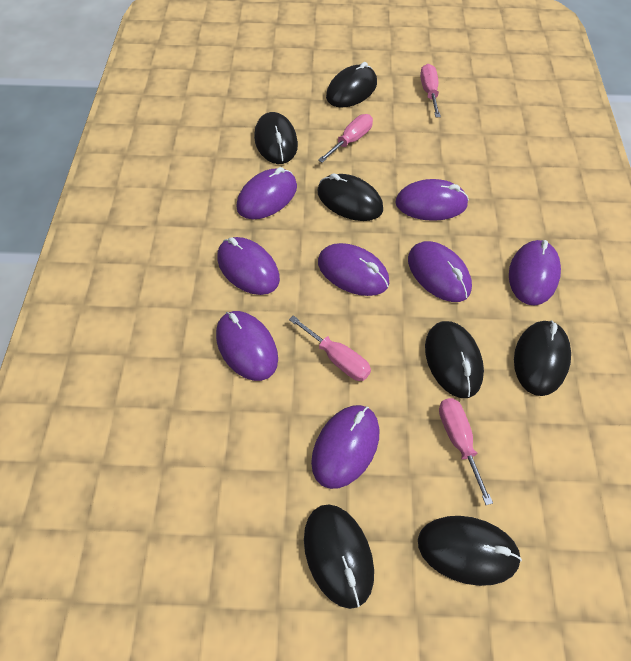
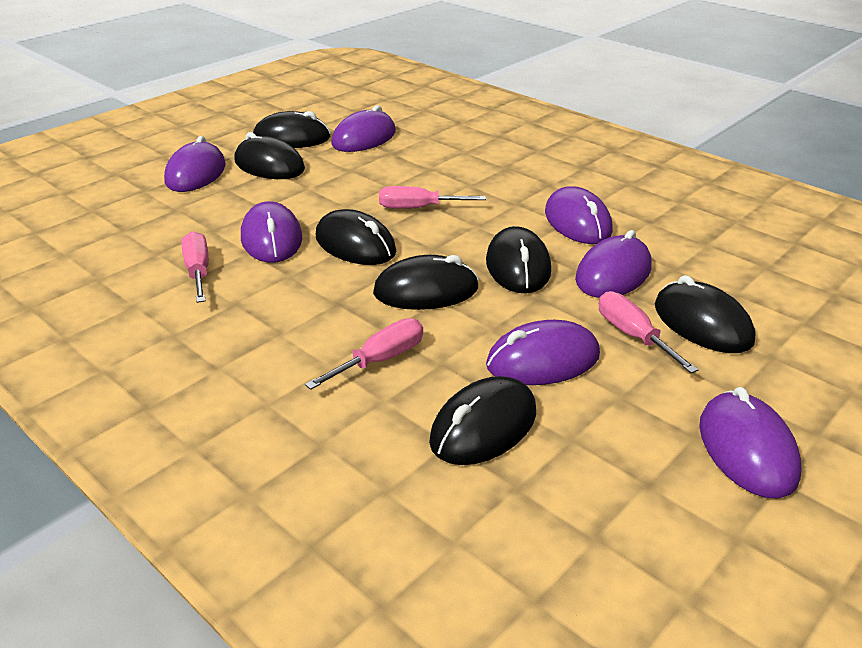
purple mouse: 8 -> 7

